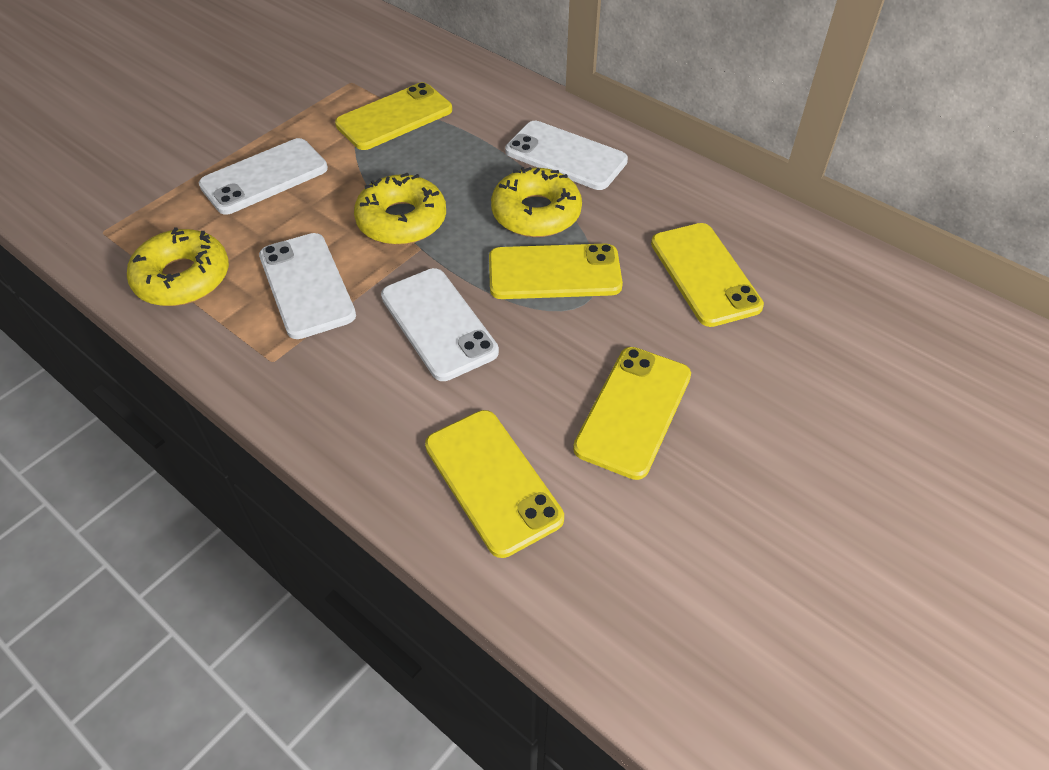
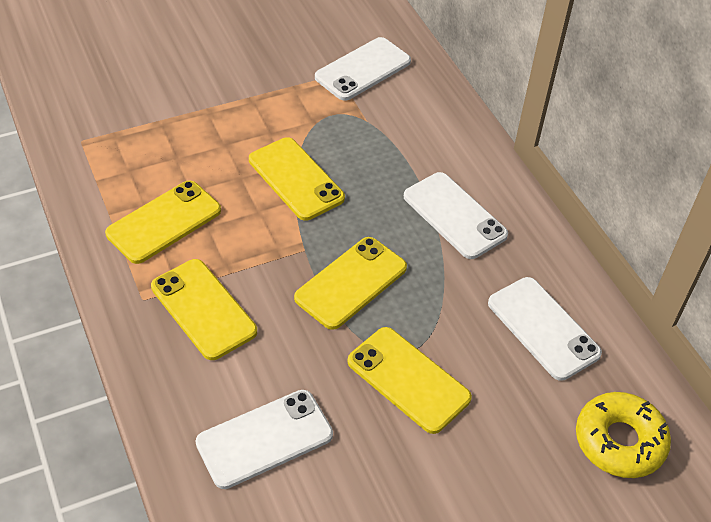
yellow donut: 3 -> 1

